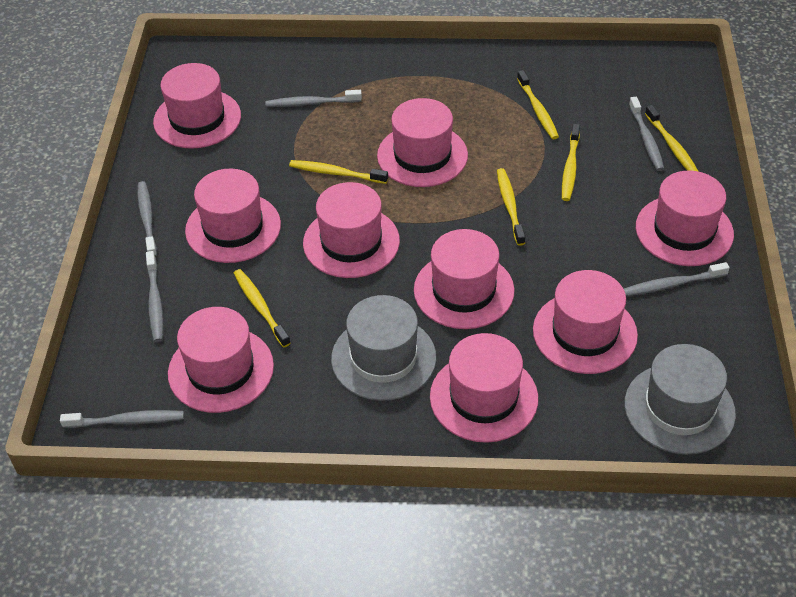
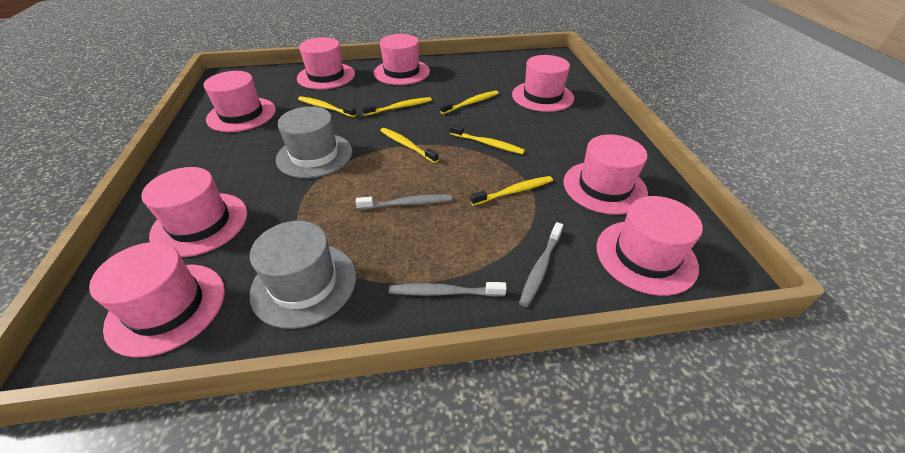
grey toothbrush: 6 -> 3
pink hat: 9 -> 8

